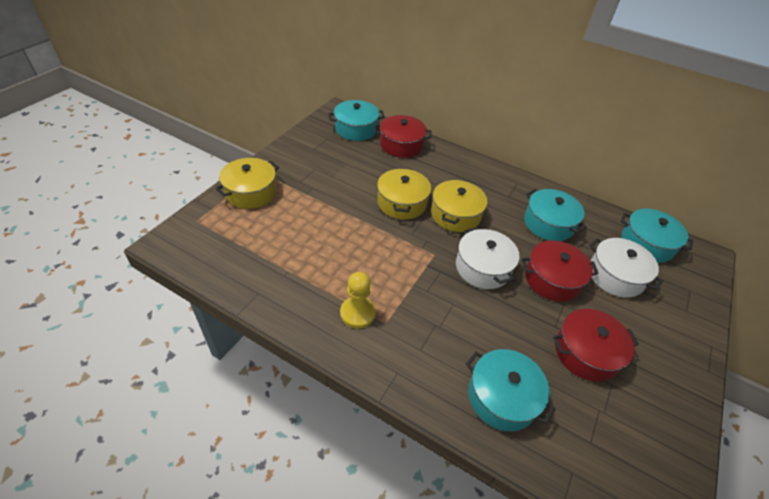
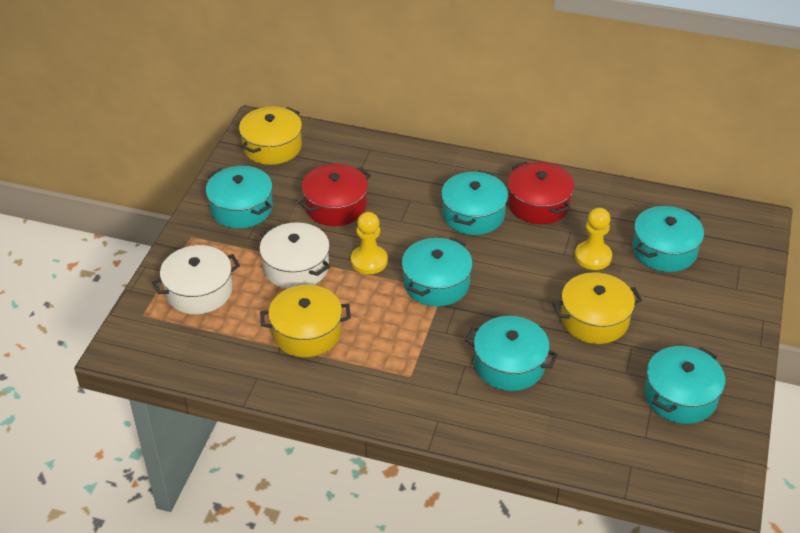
red pot: 3 -> 2
turquoise pot: 4 -> 6
yellow pawn: 1 -> 2

